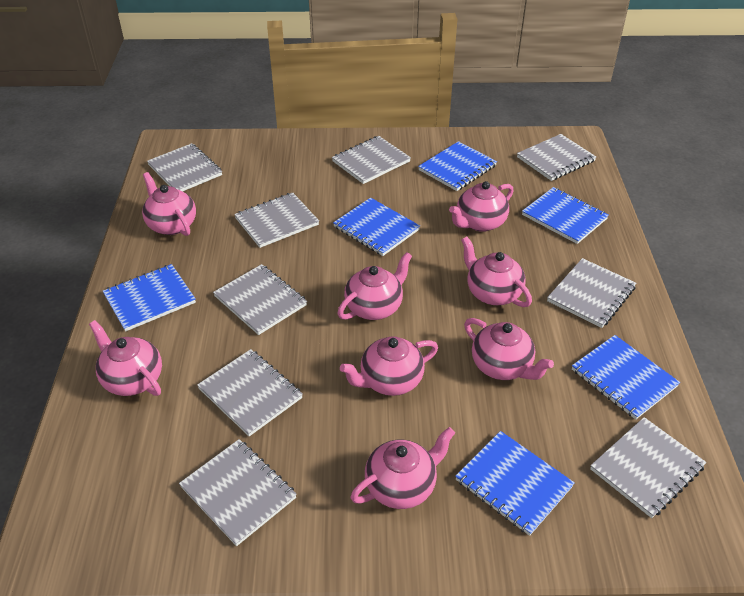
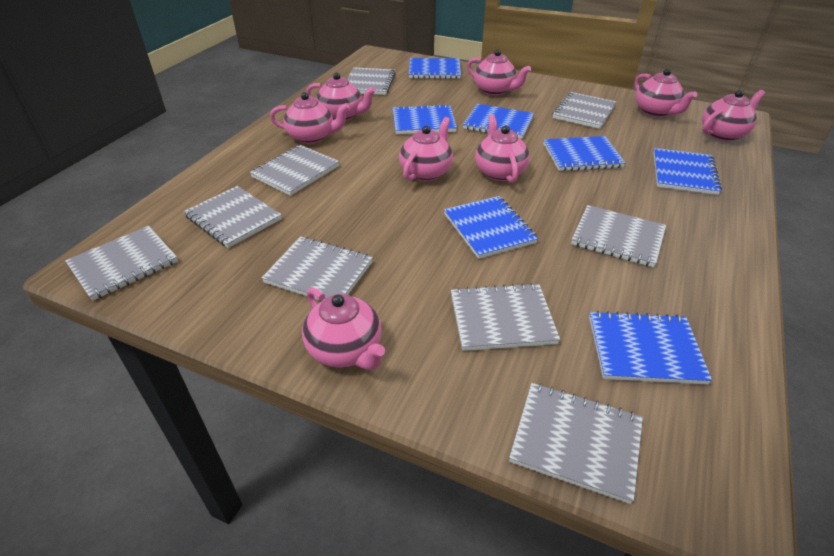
blue notebook: 6 -> 7

